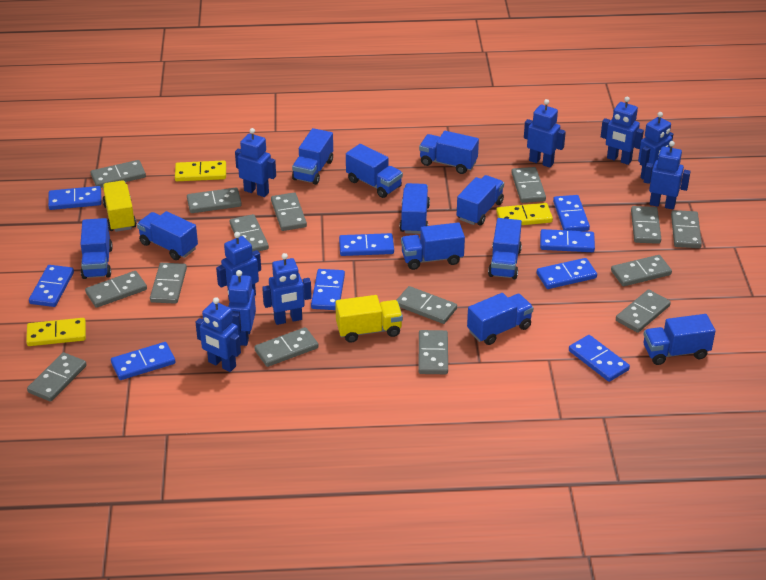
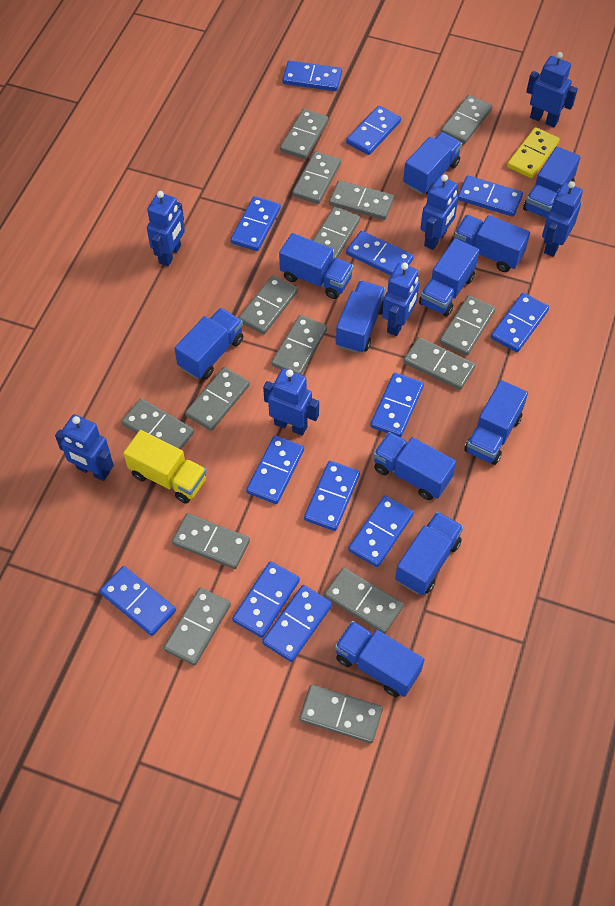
blue domino: 9 -> 13
blue robot: 9 -> 7
yellow domino: 3 -> 1
yellow truck: 2 -> 1

